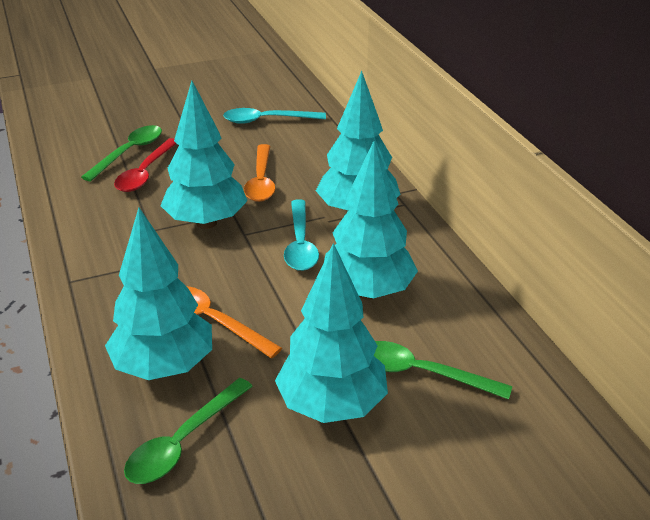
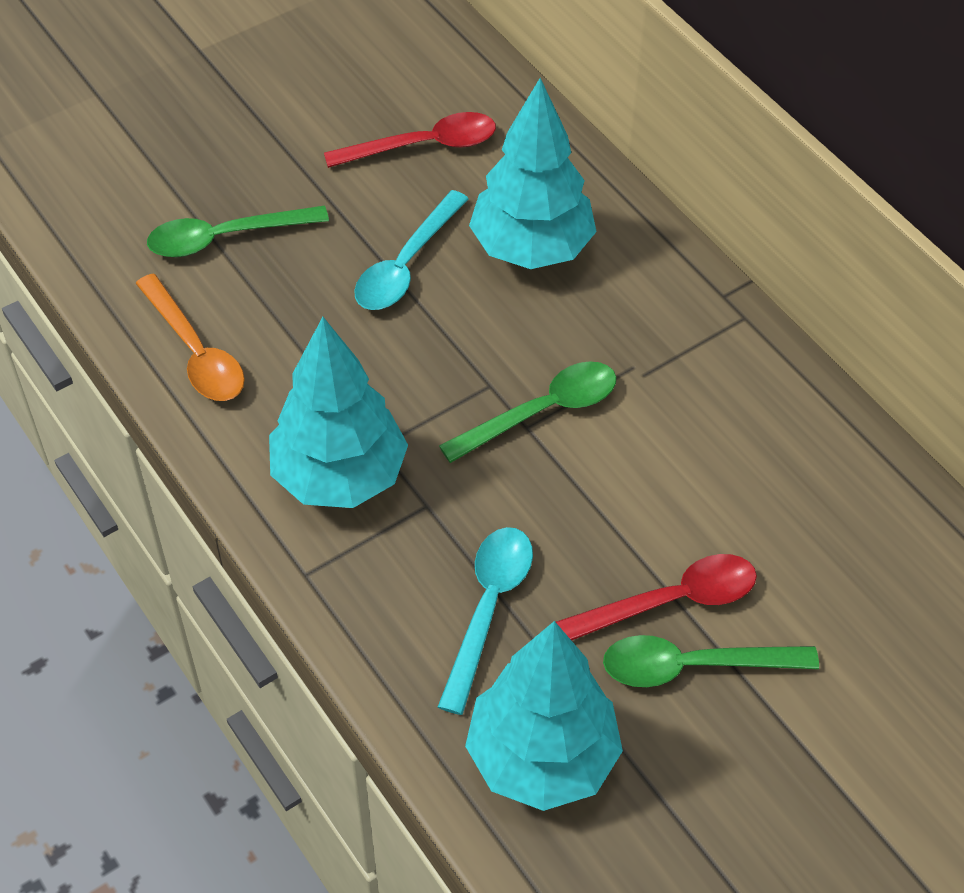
orange spoon: 2 -> 1
red spoon: 1 -> 2
turquoise tree: 5 -> 3

